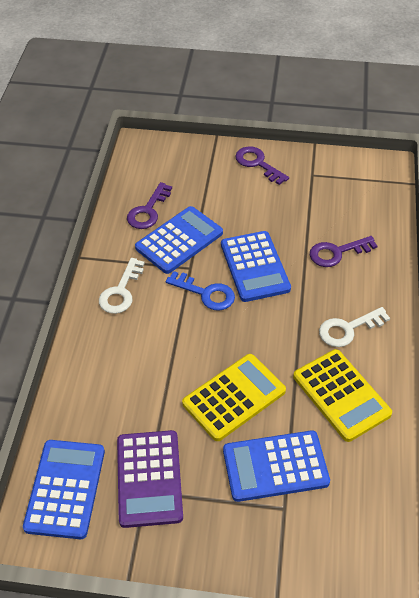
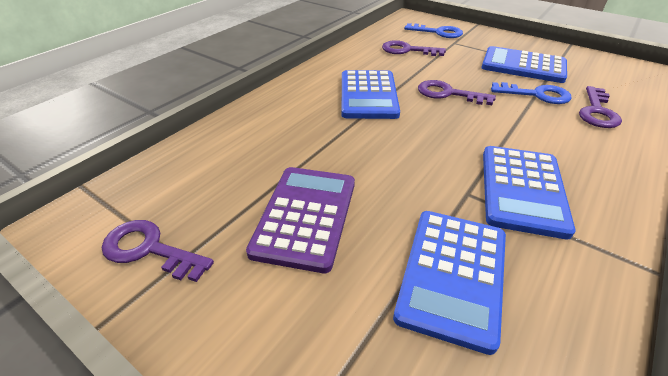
blue key: 1 -> 2
purple key: 3 -> 4
white key: 2 -> 0
yellow calculator: 2 -> 0

